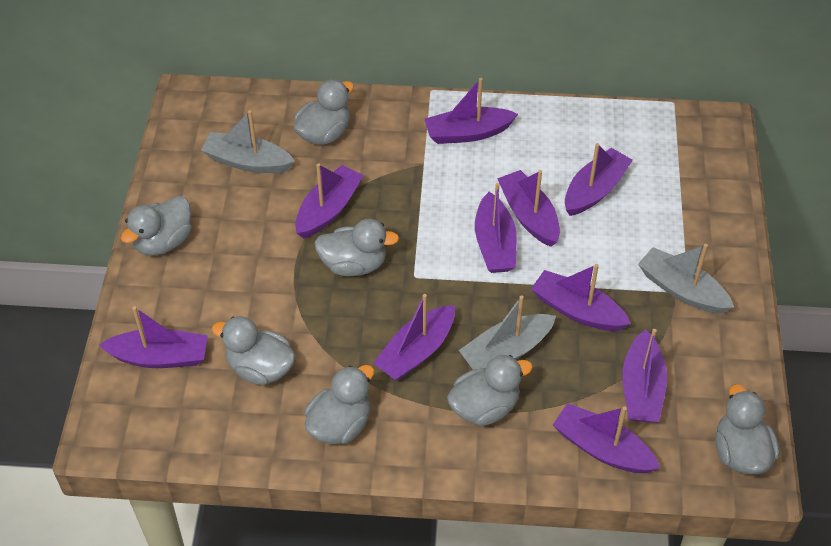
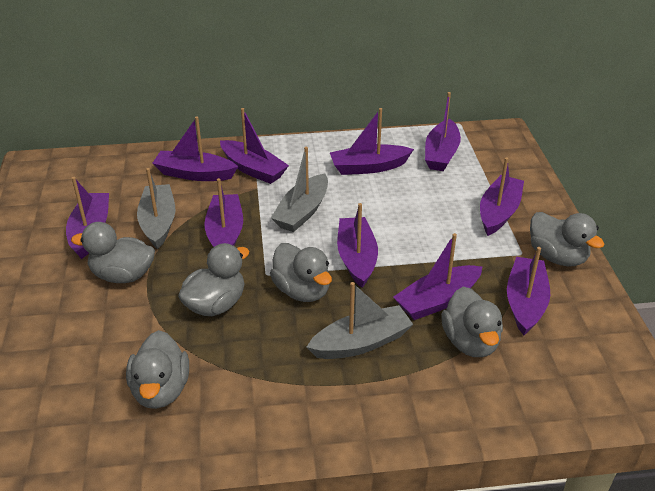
grey duck: 7 -> 6

